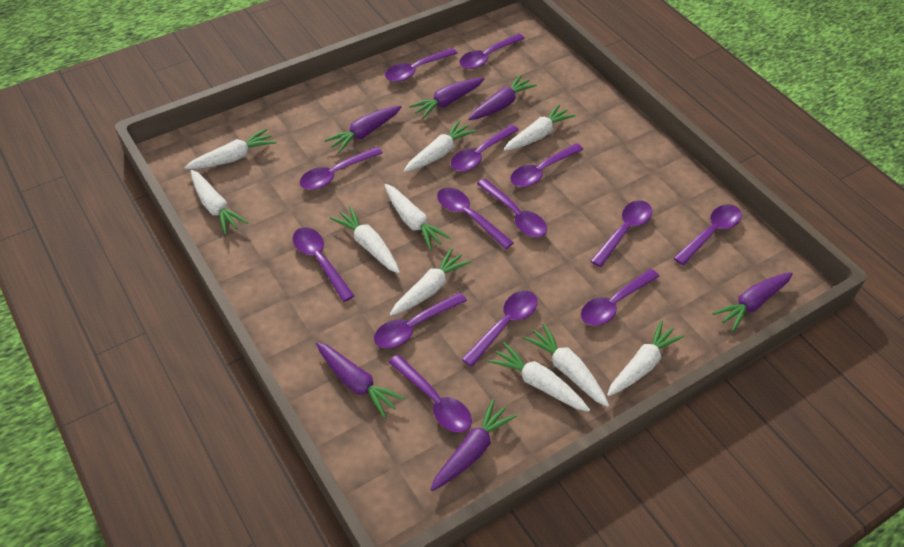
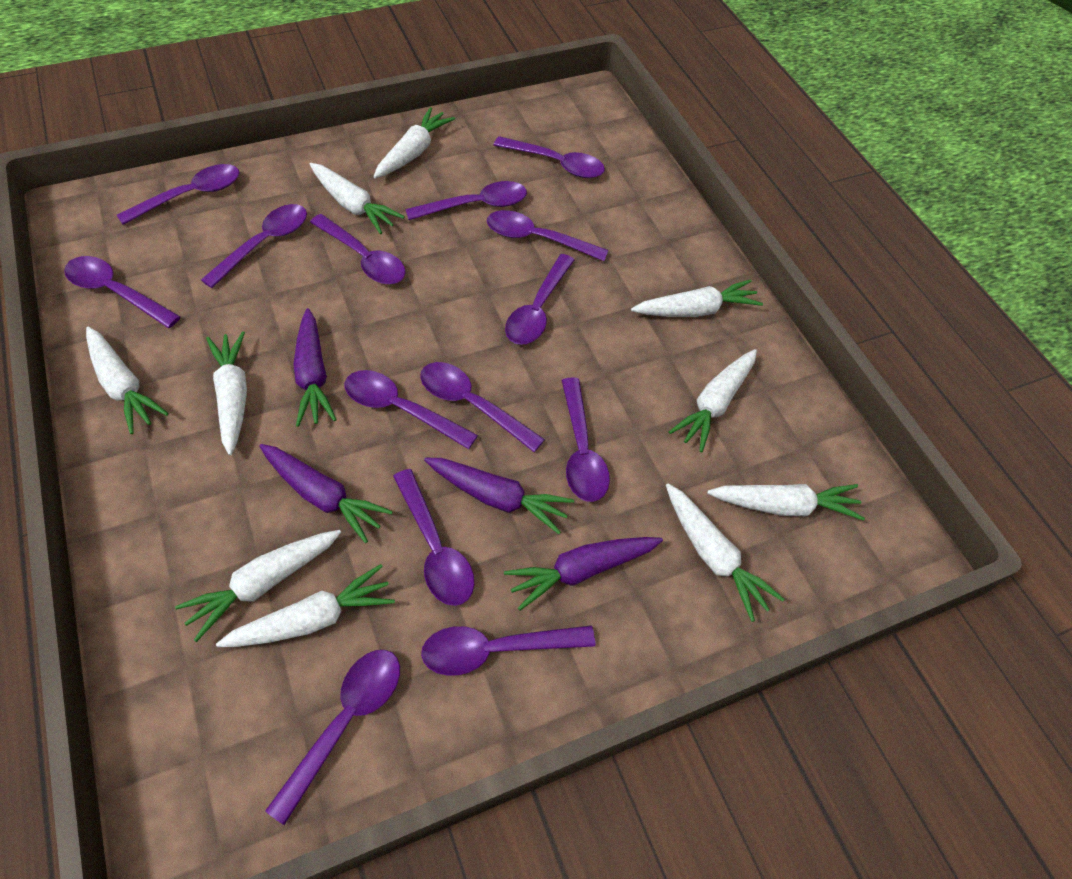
purple carrot: 6 -> 4

